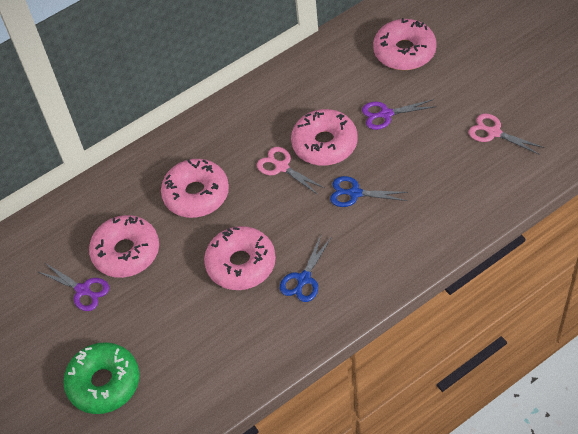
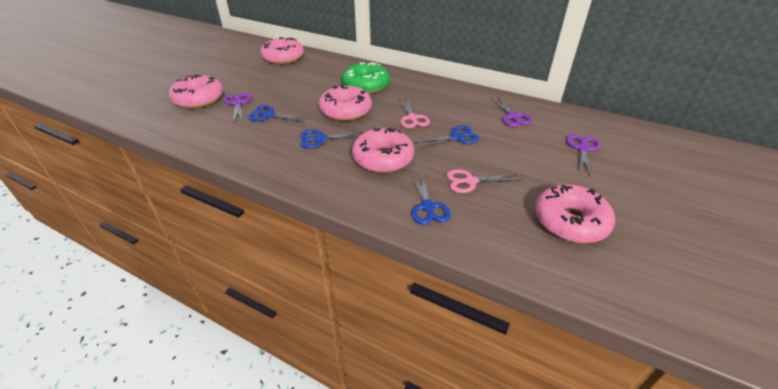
blue scissors: 2 -> 4
purple scissors: 2 -> 3

